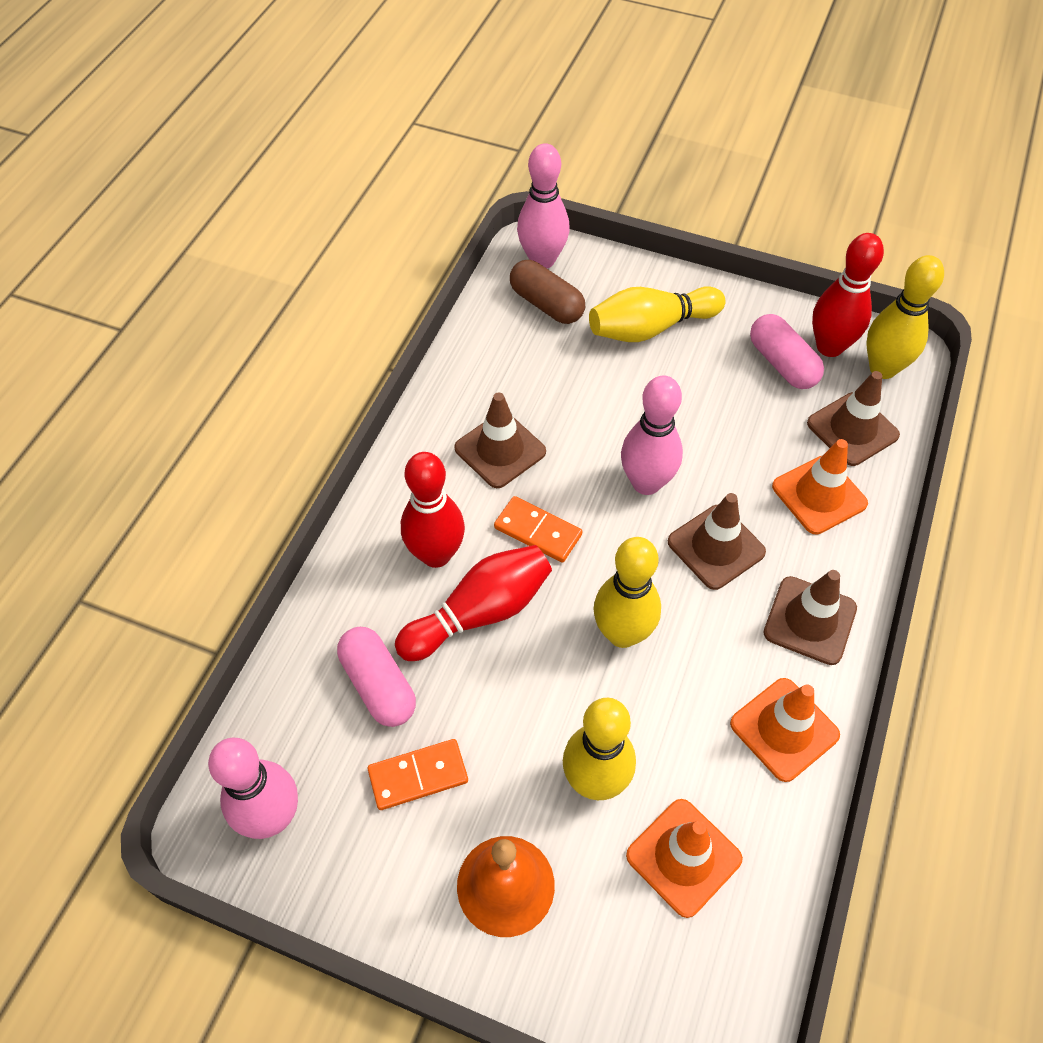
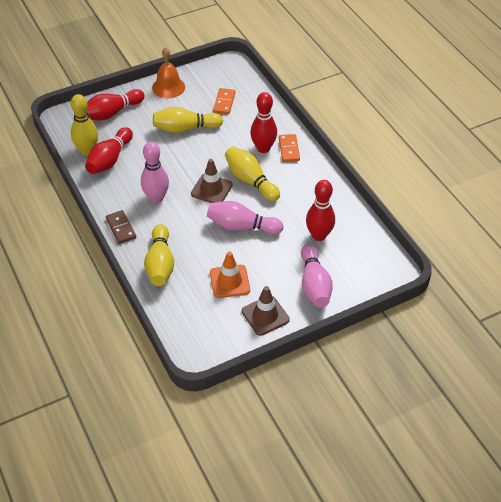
brown capsule: 1 -> 0
brown domino: 0 -> 1
brown traffic cone: 4 -> 2
orange traffic cone: 3 -> 1
pink capsule: 2 -> 0
red bowling pin: 3 -> 4

